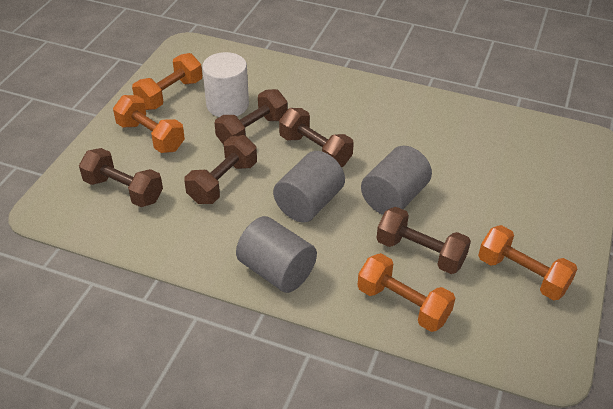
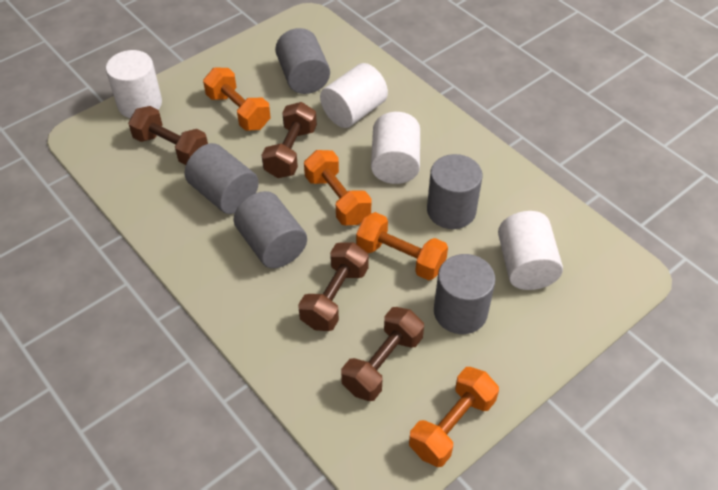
brown dumbbell: 5 -> 4
grey cylinder: 3 -> 5
white cylinder: 1 -> 4

